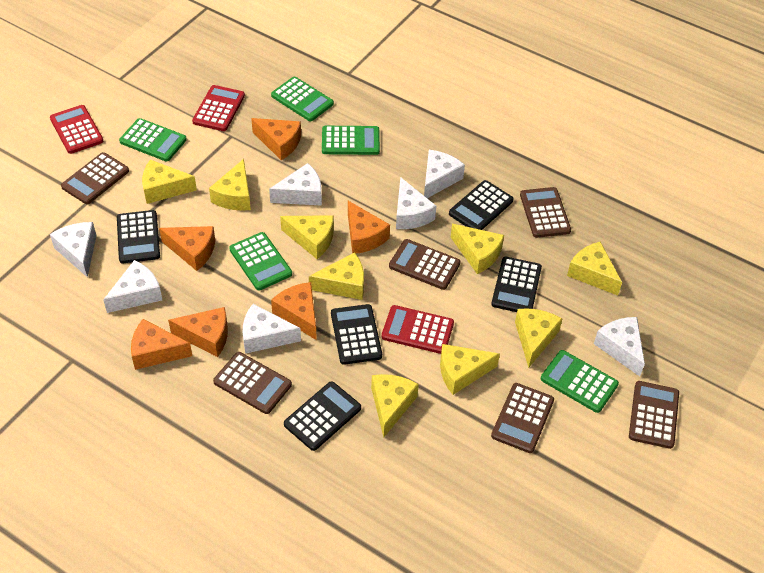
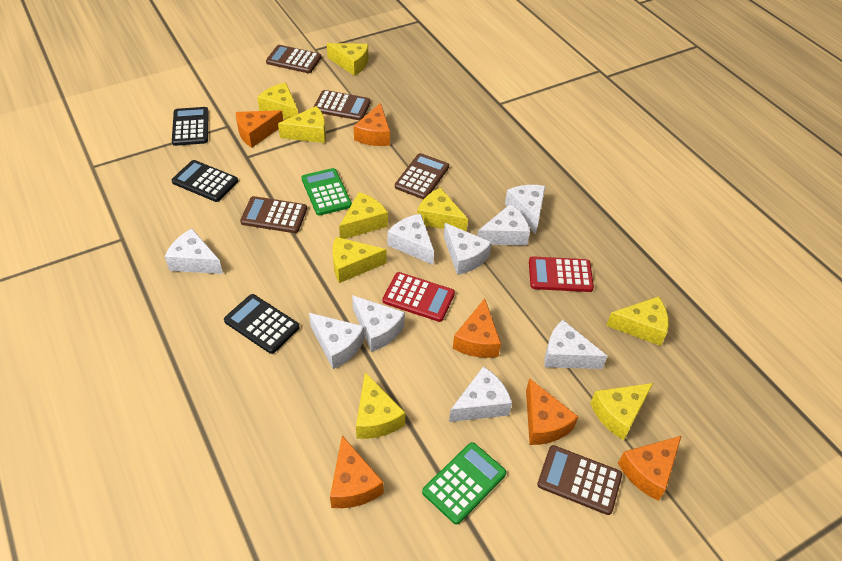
black calculator: 5 -> 3
brown calculator: 6 -> 5
green calculator: 5 -> 2
red calculator: 3 -> 2
white cheese: 7 -> 9

